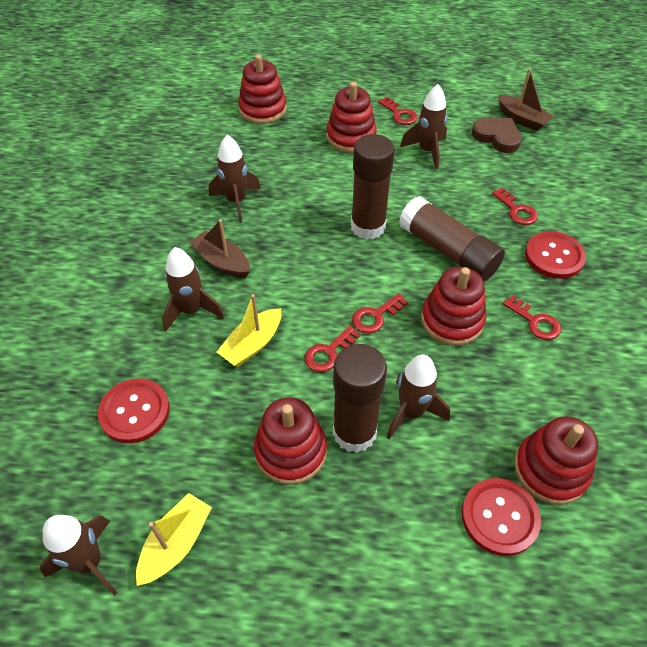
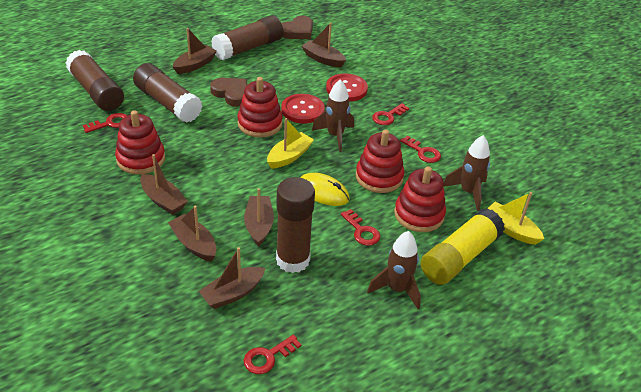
brown boat: 2 -> 6
brown glue stick: 3 -> 4
brown heart: 1 -> 2
brown rocket: 5 -> 3
red button: 3 -> 2
red stacking toy: 5 -> 4
yellow glue stick: 0 -> 1
yellow mouse: 0 -> 1

